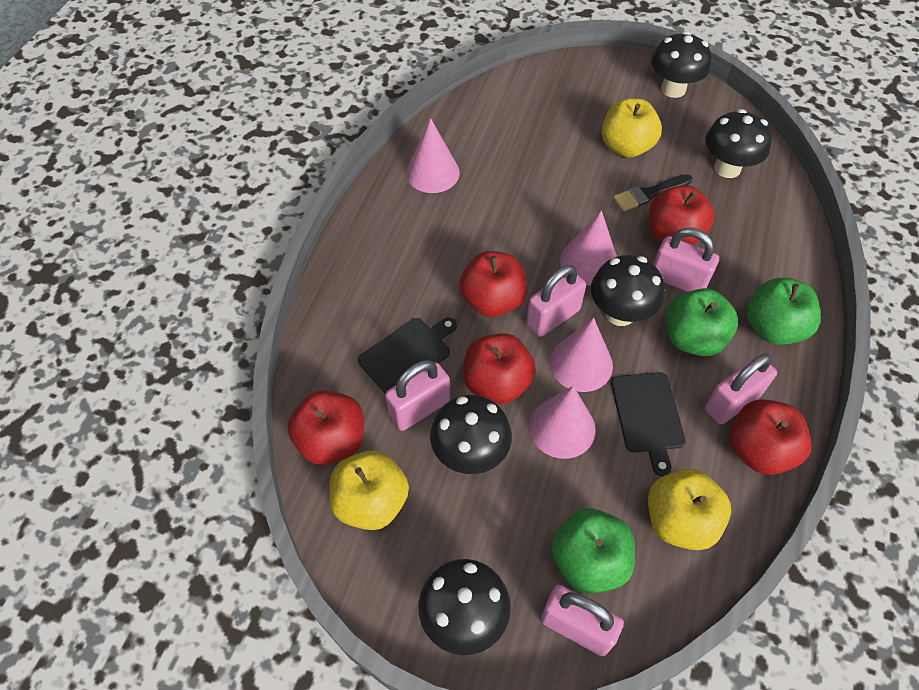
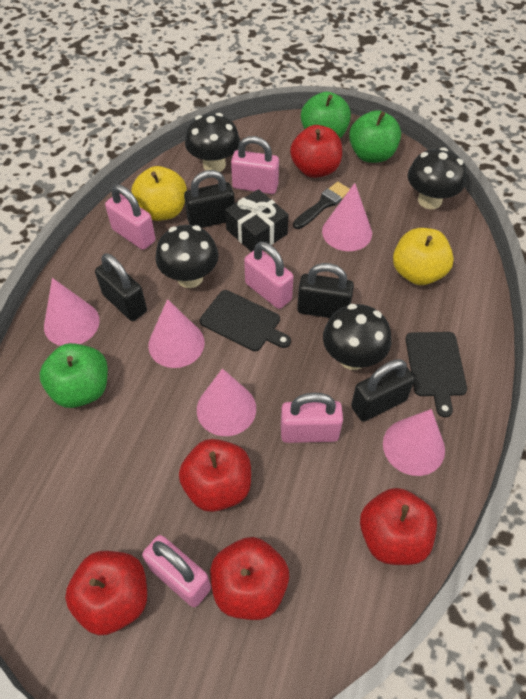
black gift: 0 -> 1
black mushroom: 5 -> 4
black padlock: 0 -> 4
pink cone: 4 -> 5
yellow apple: 3 -> 2

